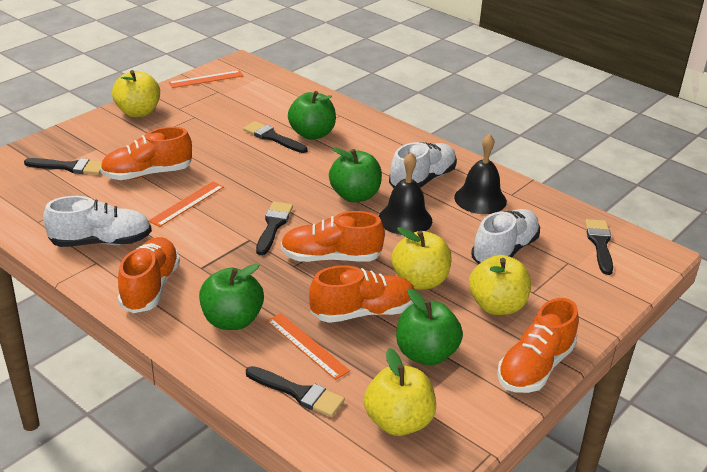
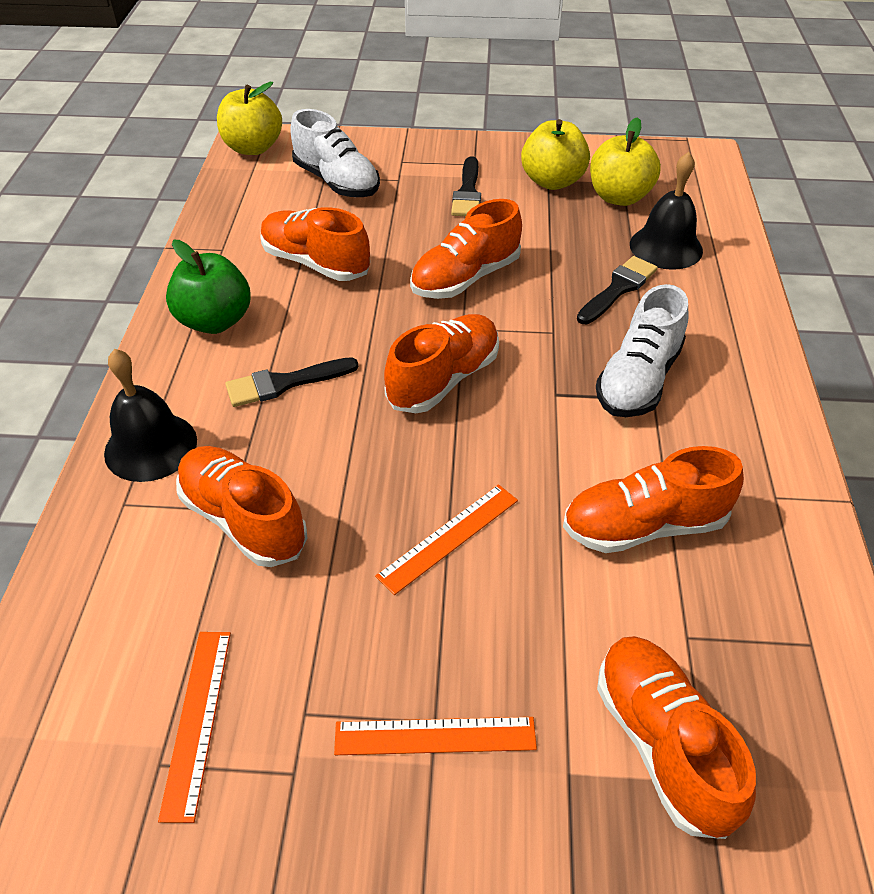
black brush: 5 -> 3
green apple: 4 -> 1
orange shoe: 5 -> 6
white shoe: 3 -> 2
yellow apple: 4 -> 3

